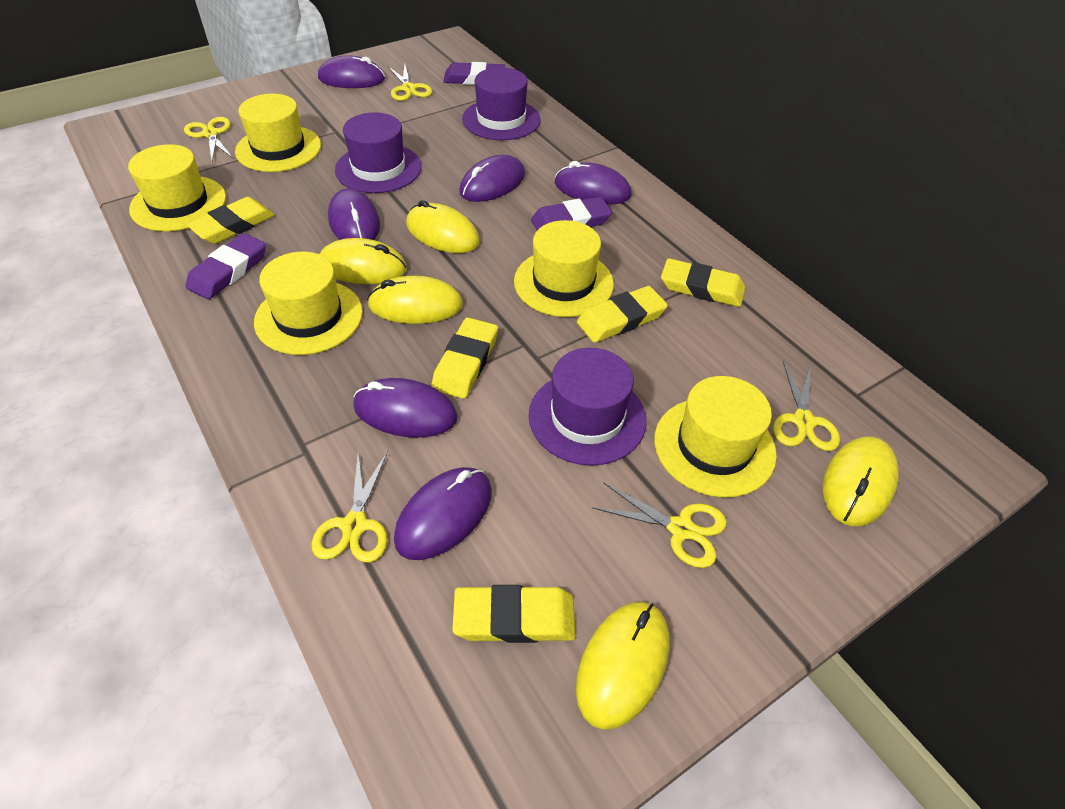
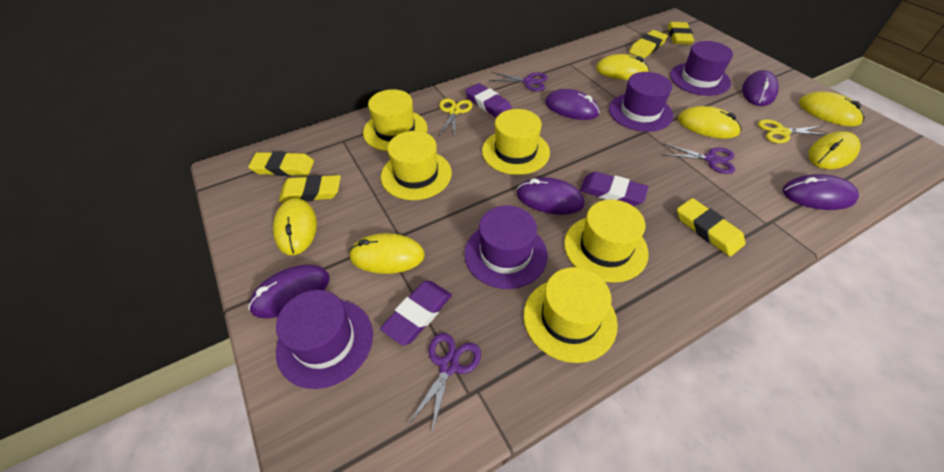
purple hat: 3 -> 4
purple mouse: 6 -> 5
purple scissors: 0 -> 3
yellow mouse: 5 -> 6
yellow scissors: 5 -> 2

